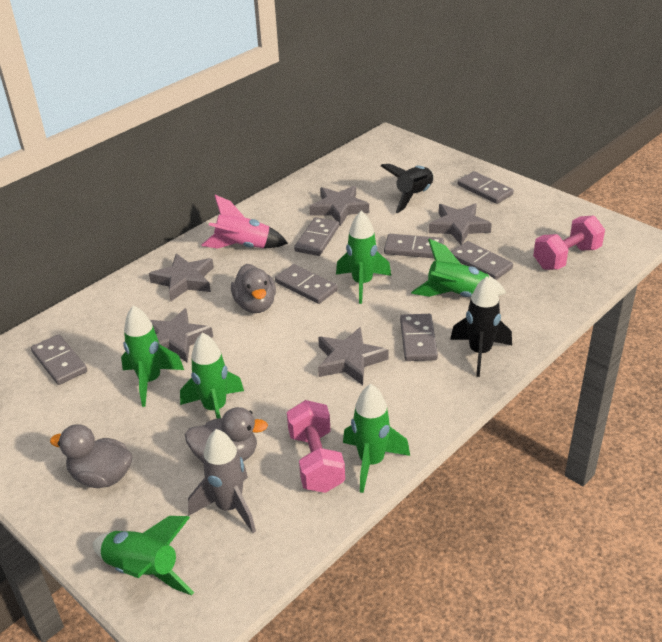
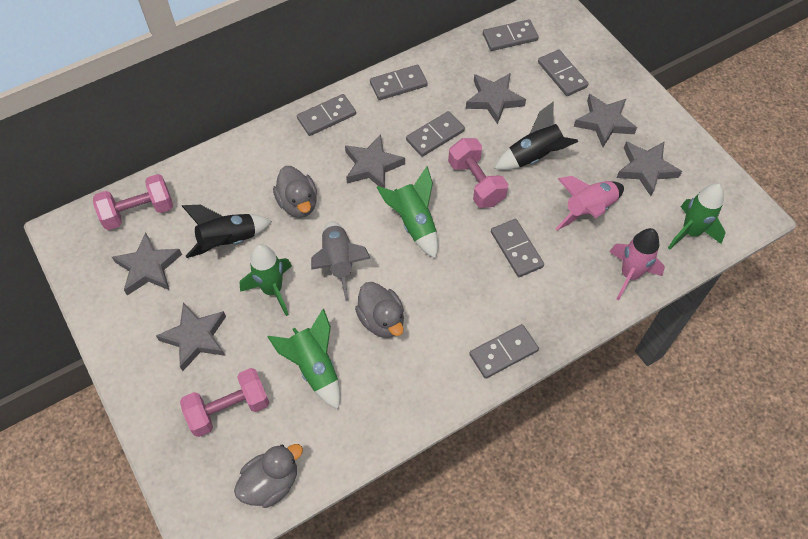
green rocket: 6 -> 4
grey star: 5 -> 6
pink dumbbell: 2 -> 3
pink rocket: 1 -> 2

